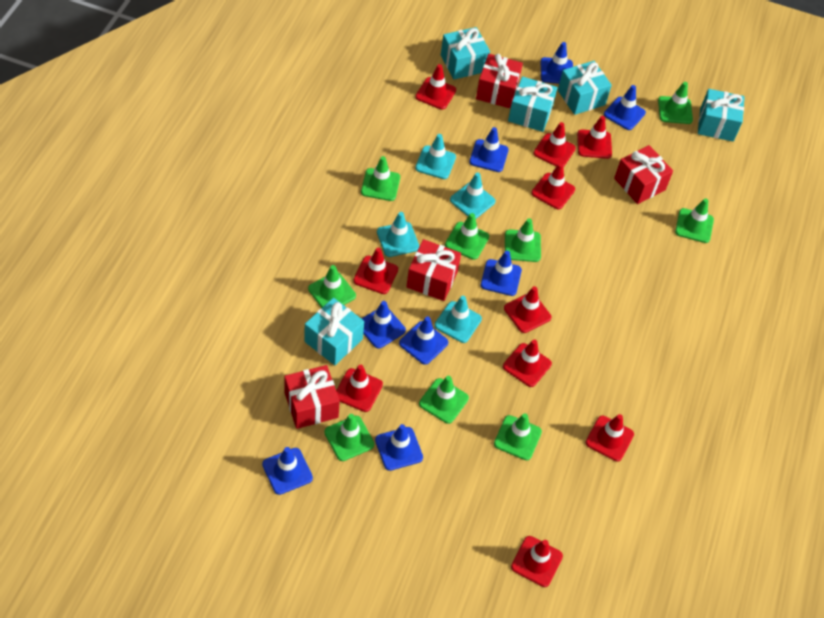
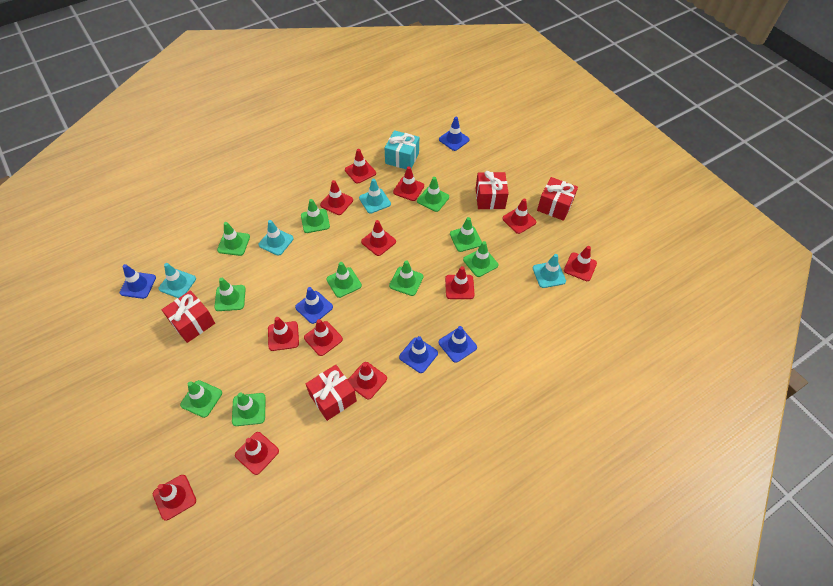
blue traffic cone: 8 -> 5
green traffic cone: 9 -> 10
red traffic cone: 10 -> 12
turquoise gift: 5 -> 1

